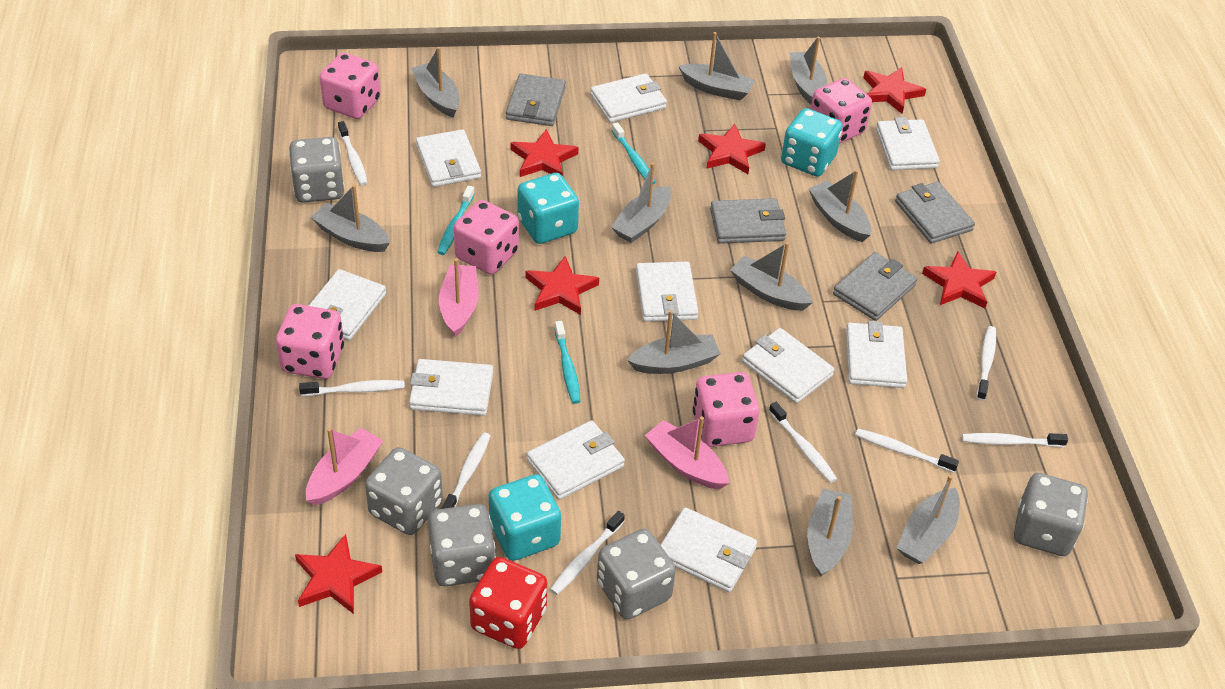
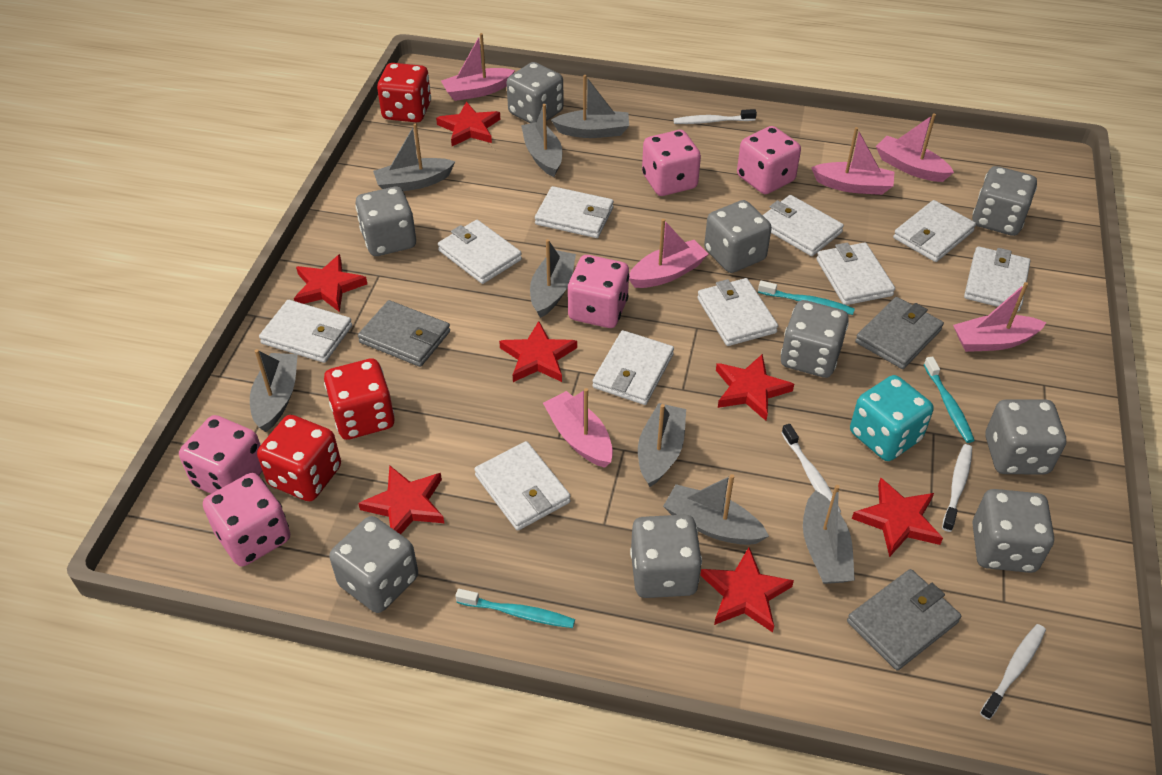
grey boat: 10 -> 8
grey dice: 5 -> 9
grey wallet: 4 -> 3
pink boat: 3 -> 6
red dice: 1 -> 3
red star: 6 -> 7
turquoise dice: 3 -> 1
white toothbrush: 8 -> 4

